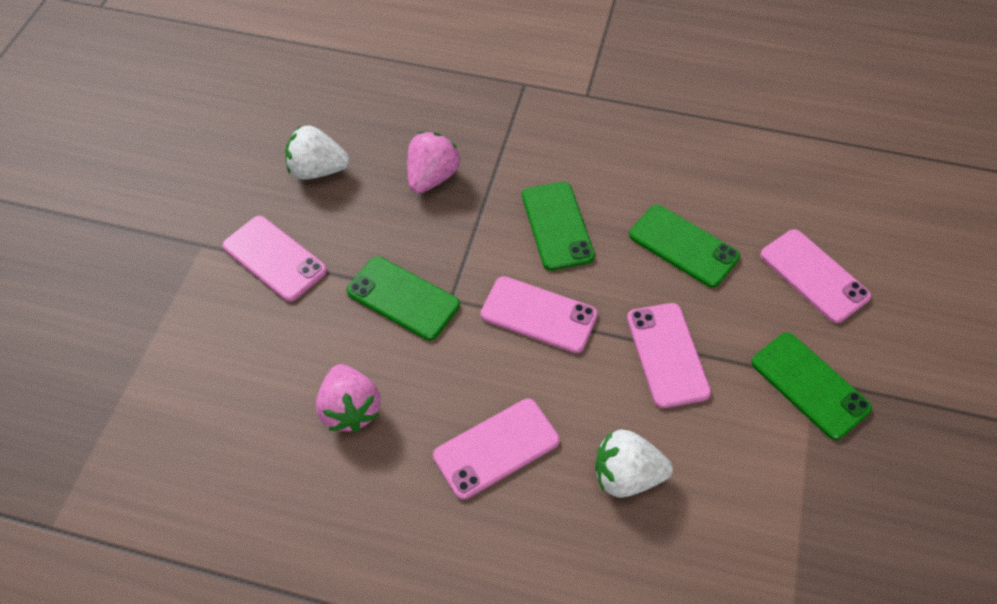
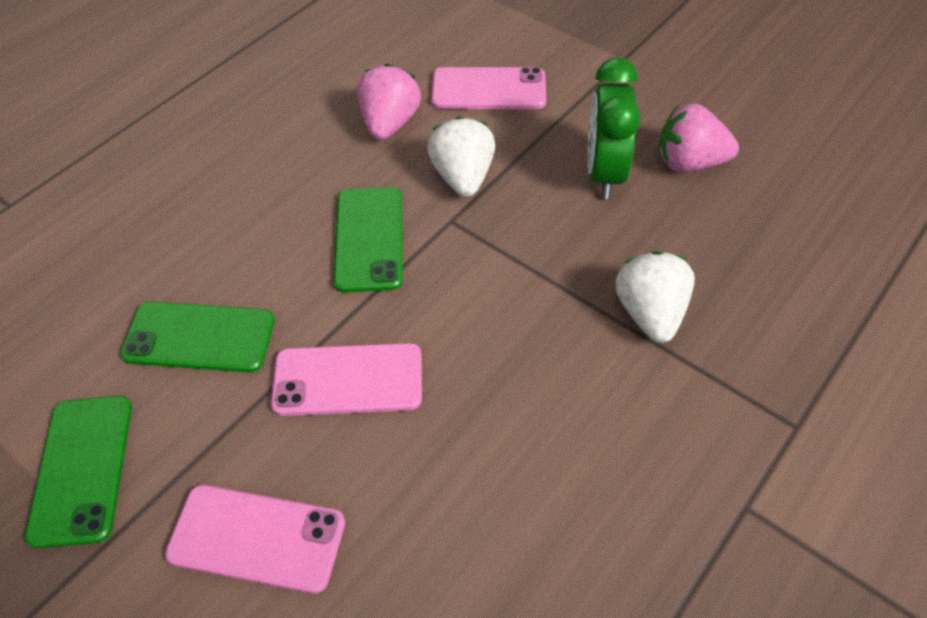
green clock: 0 -> 1
green phone: 4 -> 3
pink phone: 5 -> 3

